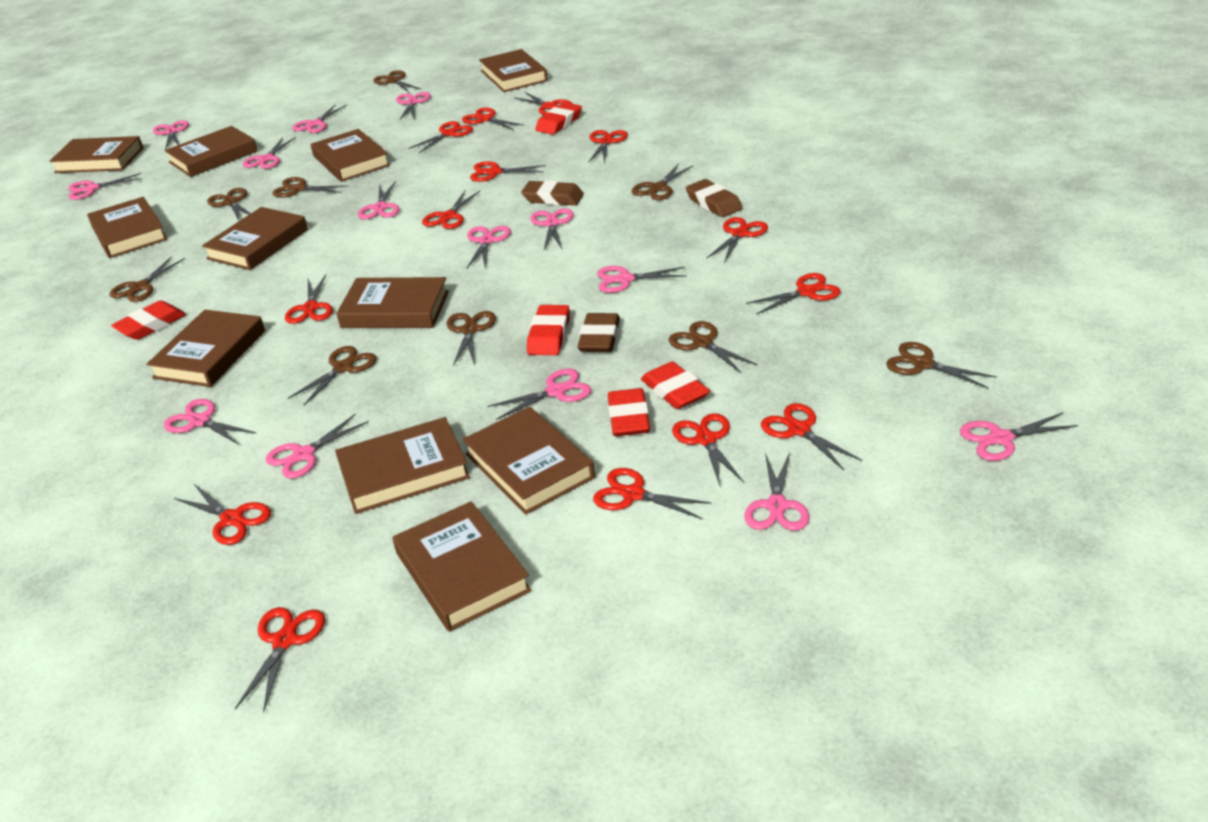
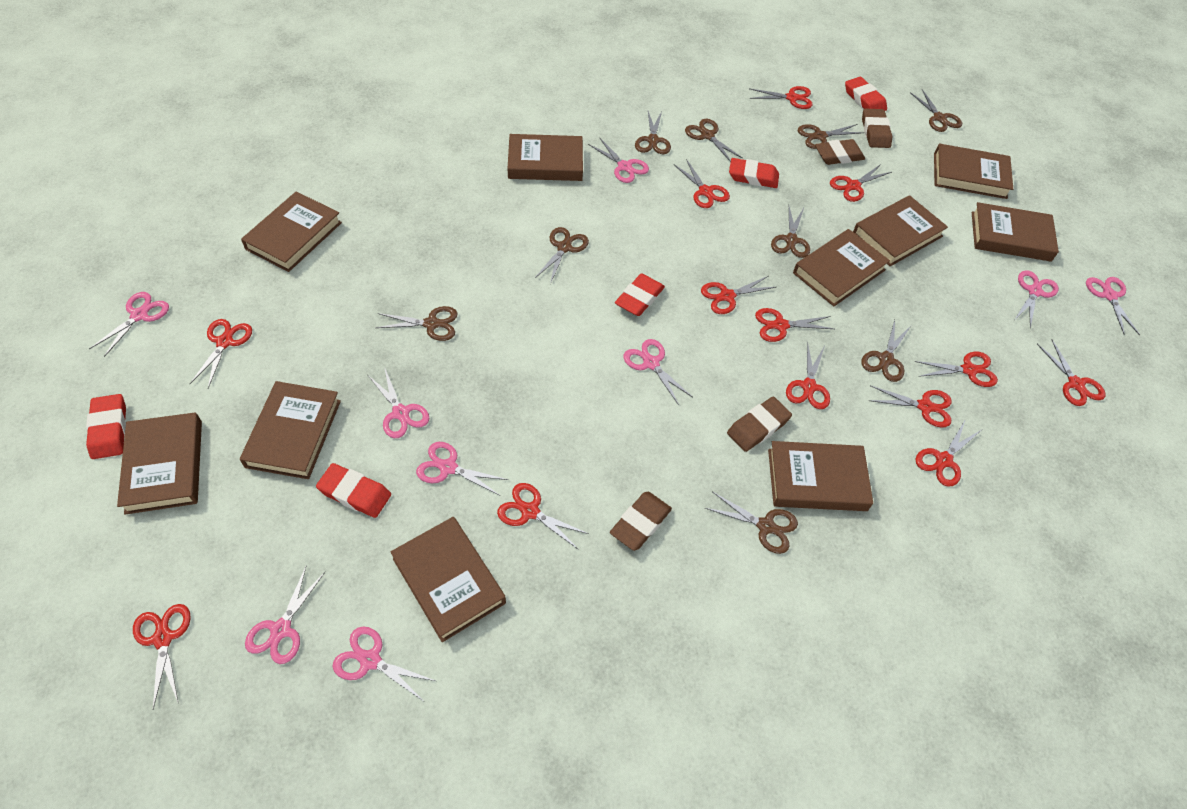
brown book: 11 -> 10
brown eraser: 3 -> 4
pink scissors: 14 -> 9
red scissors: 14 -> 13

